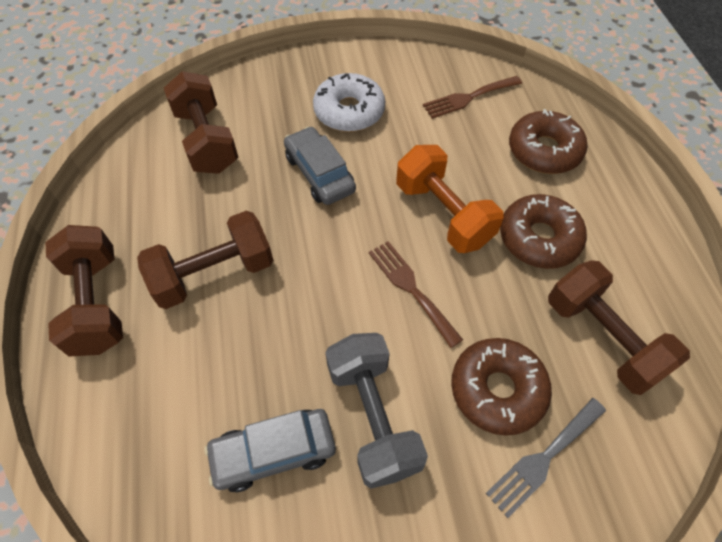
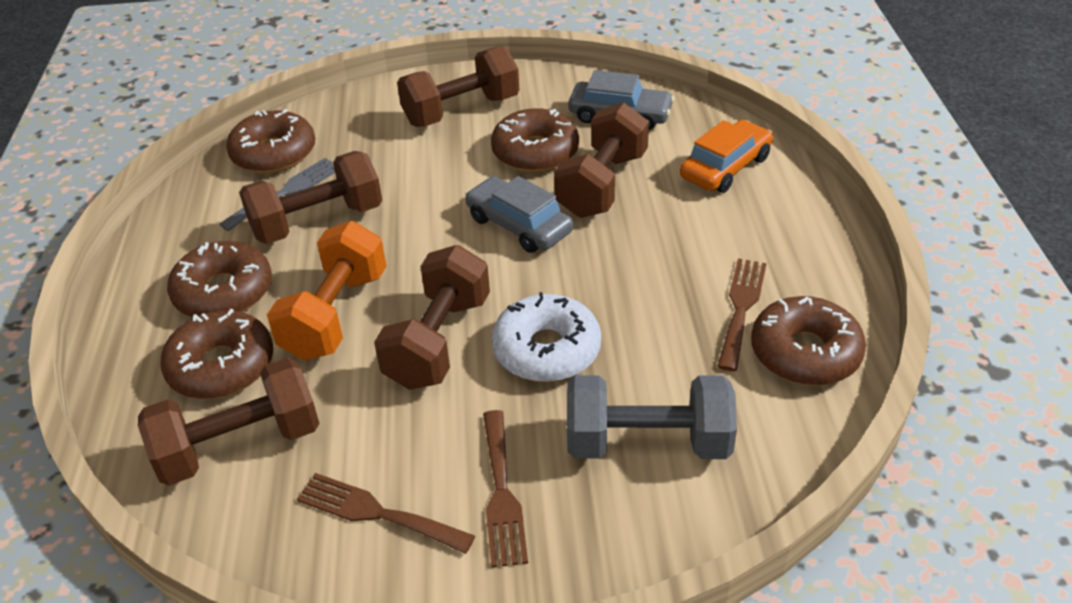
brown donut: 3 -> 5
brown dumbbell: 4 -> 5
brown fork: 2 -> 3
orange car: 0 -> 1

